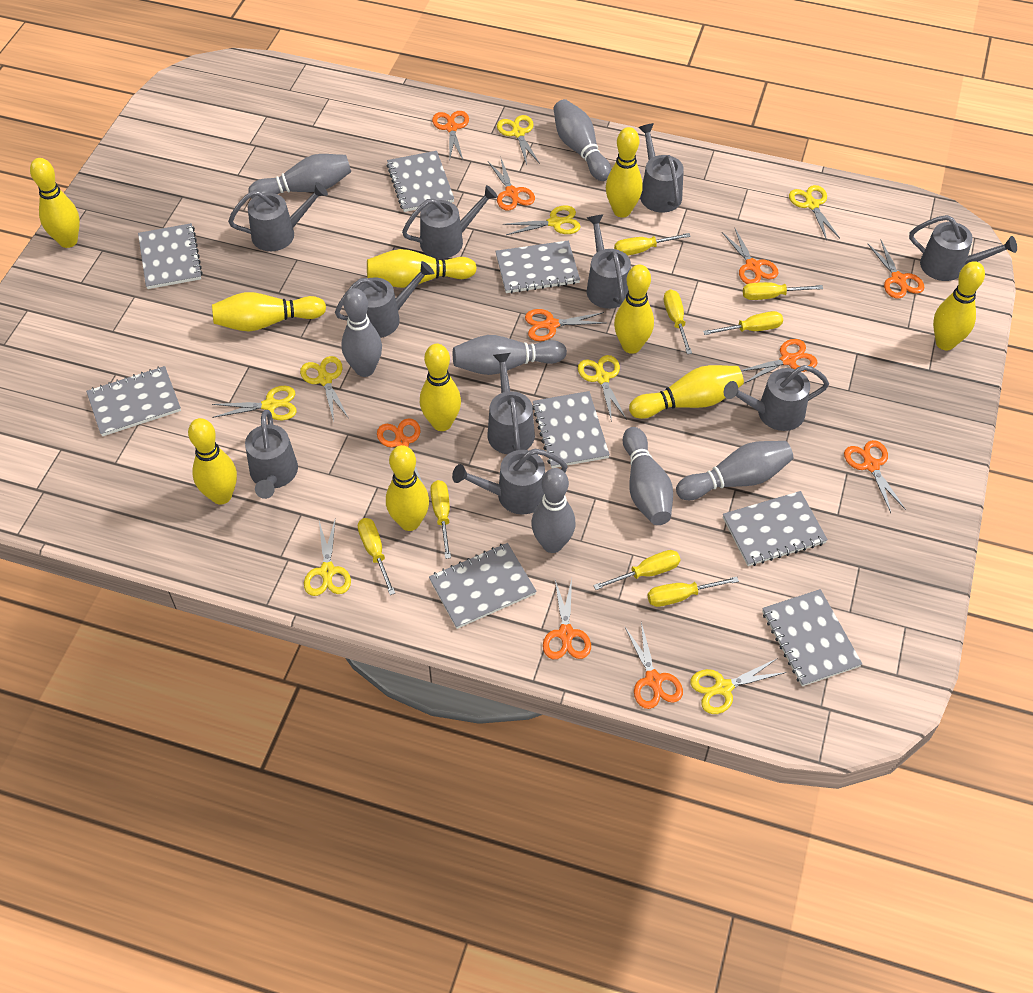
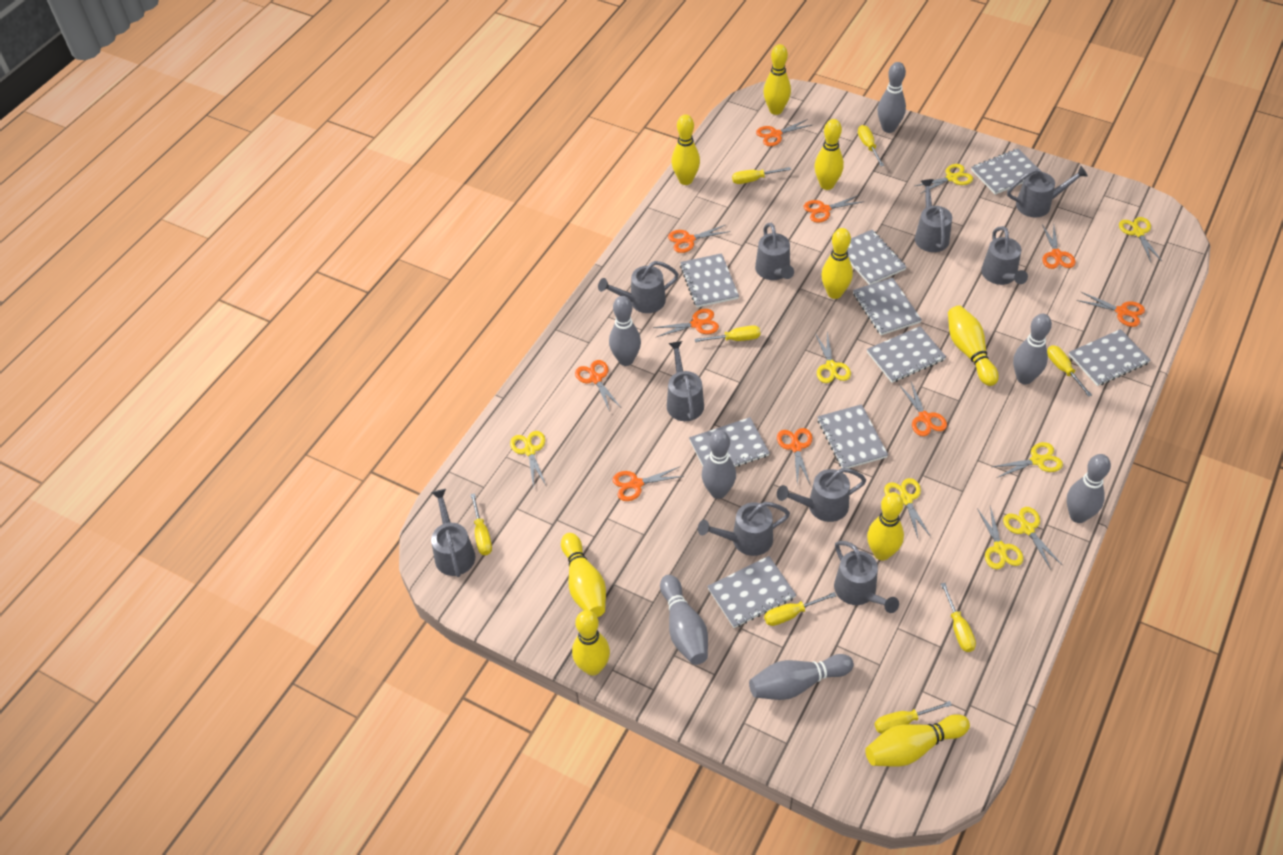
grey notebook: 8 -> 9
yellow bowling pin: 10 -> 9

